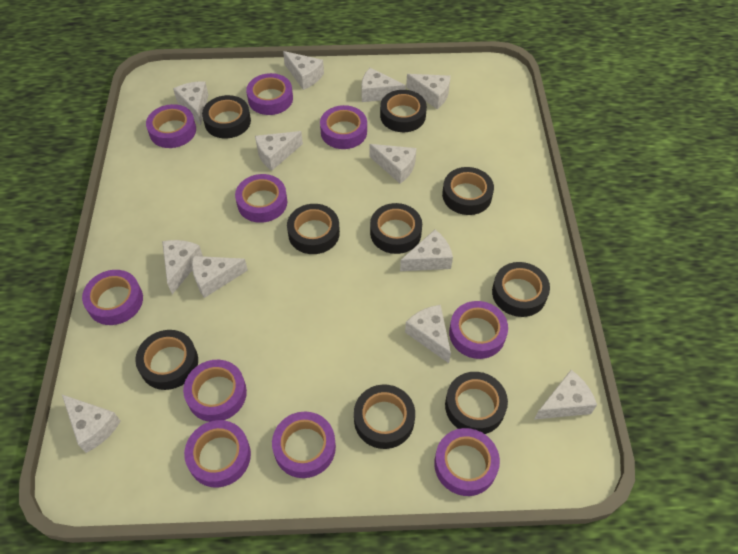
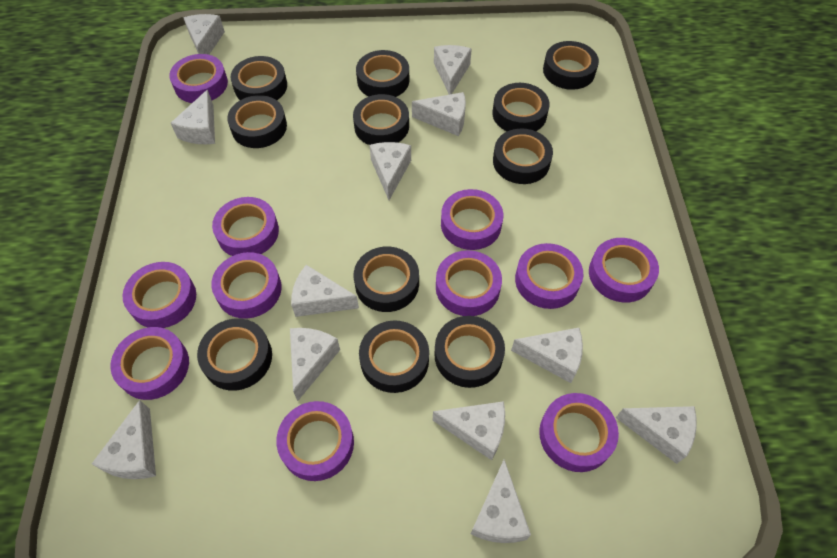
black tape: 9 -> 11
purple tape: 10 -> 11

